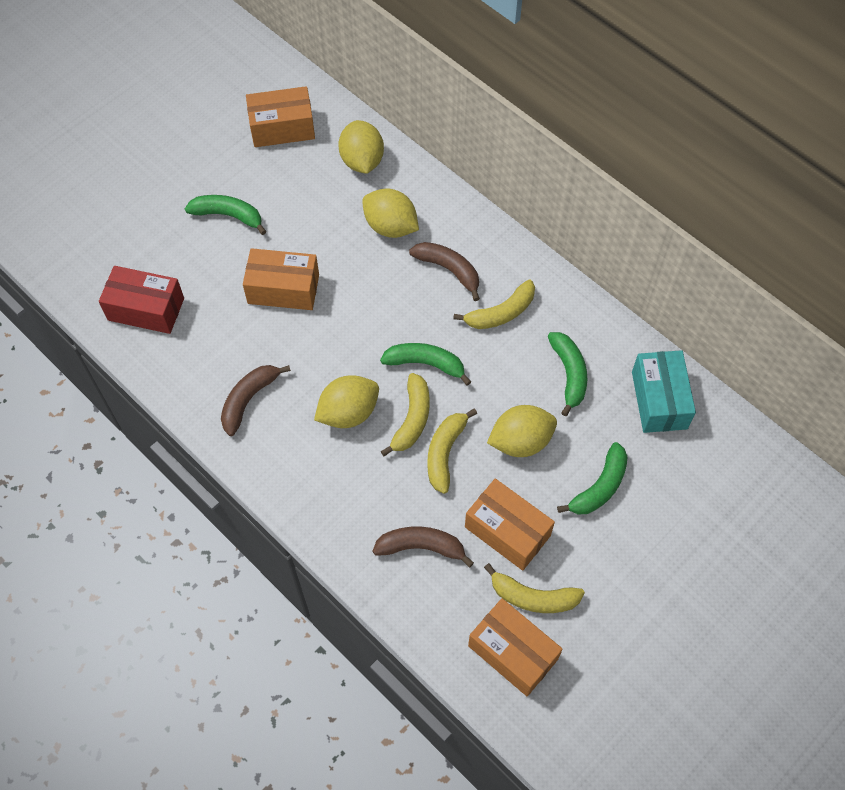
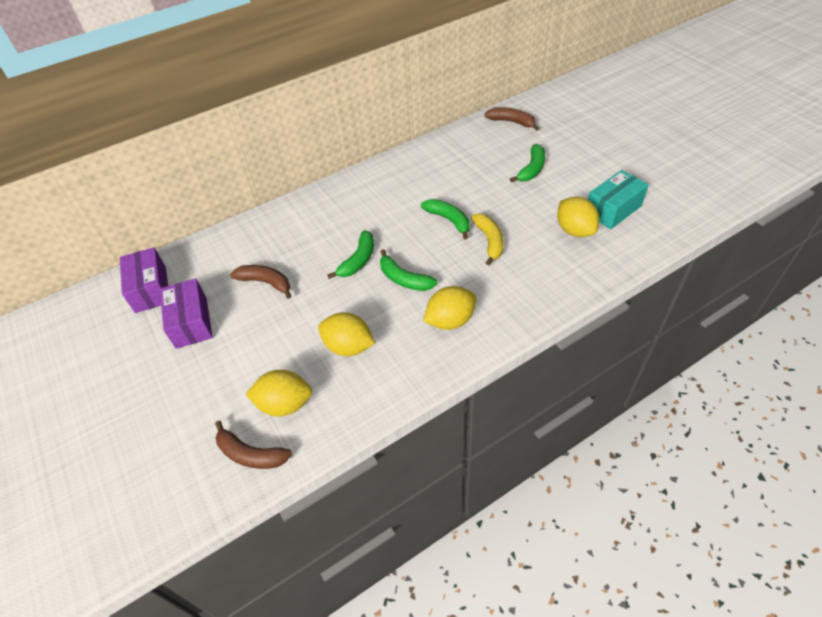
orange box: 4 -> 0
purple box: 0 -> 2
red box: 1 -> 0
yellow banana: 4 -> 1

